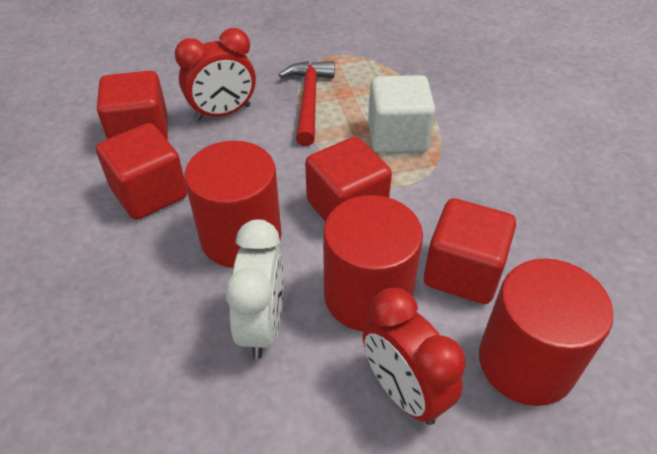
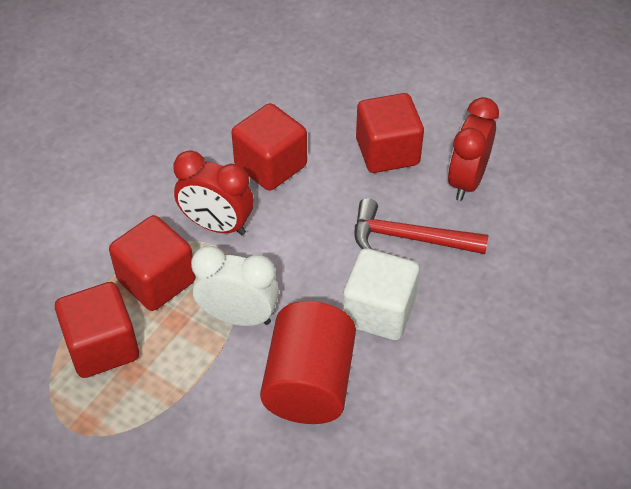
red cylinder: 3 -> 1

